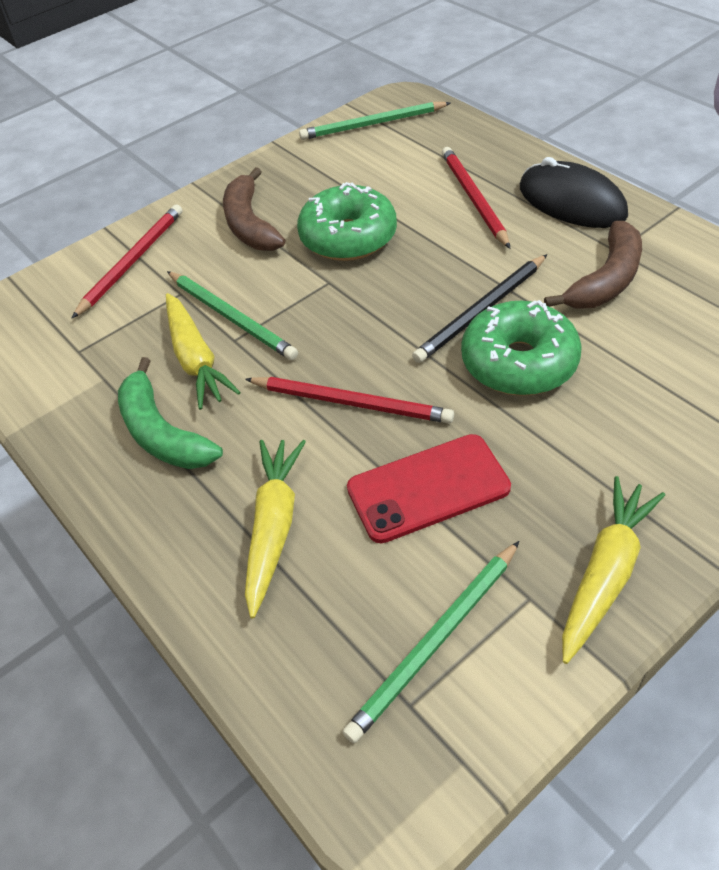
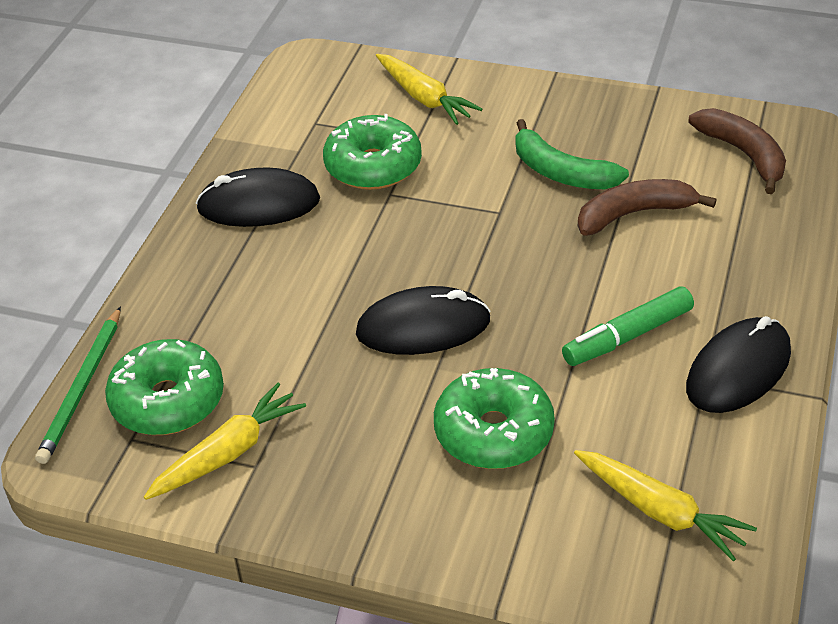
black mouse: 1 -> 3
black pencil: 1 -> 0
green donut: 2 -> 3
green marker: 0 -> 1
green pencil: 3 -> 1
red pencil: 3 -> 0
red phone: 1 -> 0

